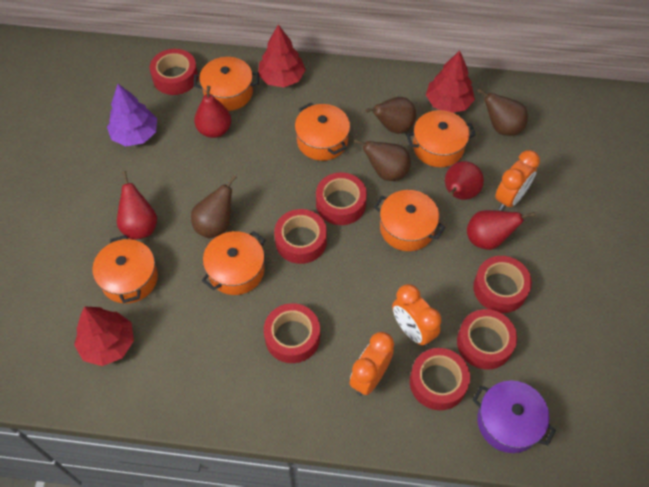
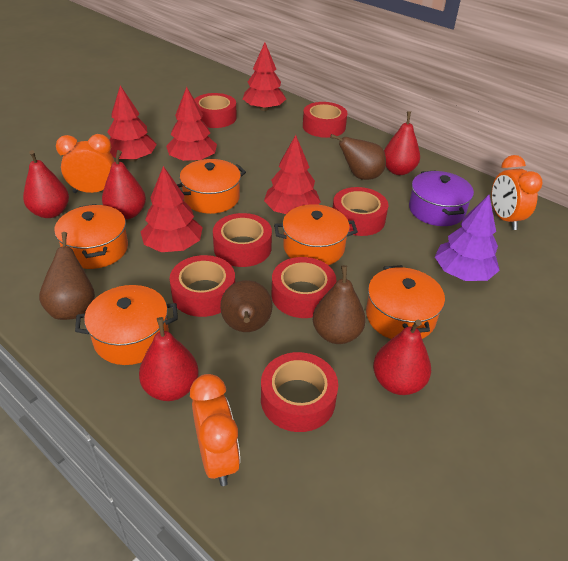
orange pot: 6 -> 5
red pear: 4 -> 5
red tree: 3 -> 5

